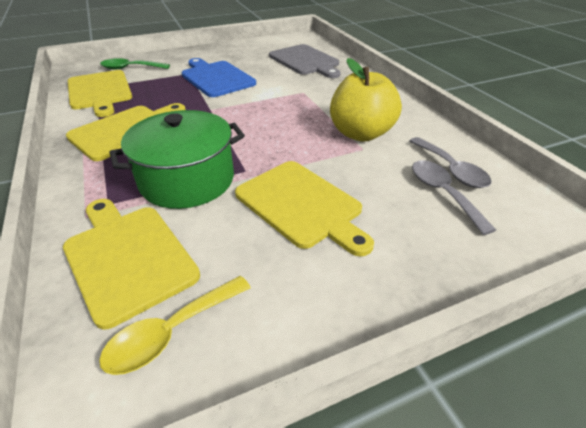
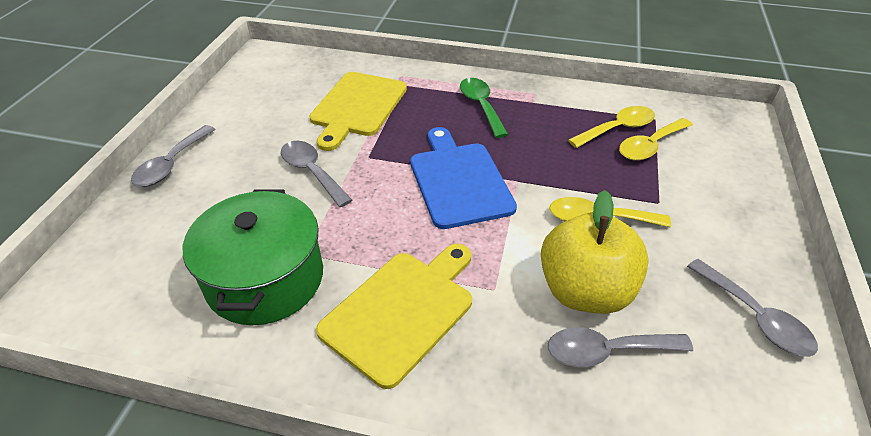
grey cutting board: 1 -> 0
grey spoon: 2 -> 4
yellow cutting board: 4 -> 2
yellow spoon: 1 -> 3

